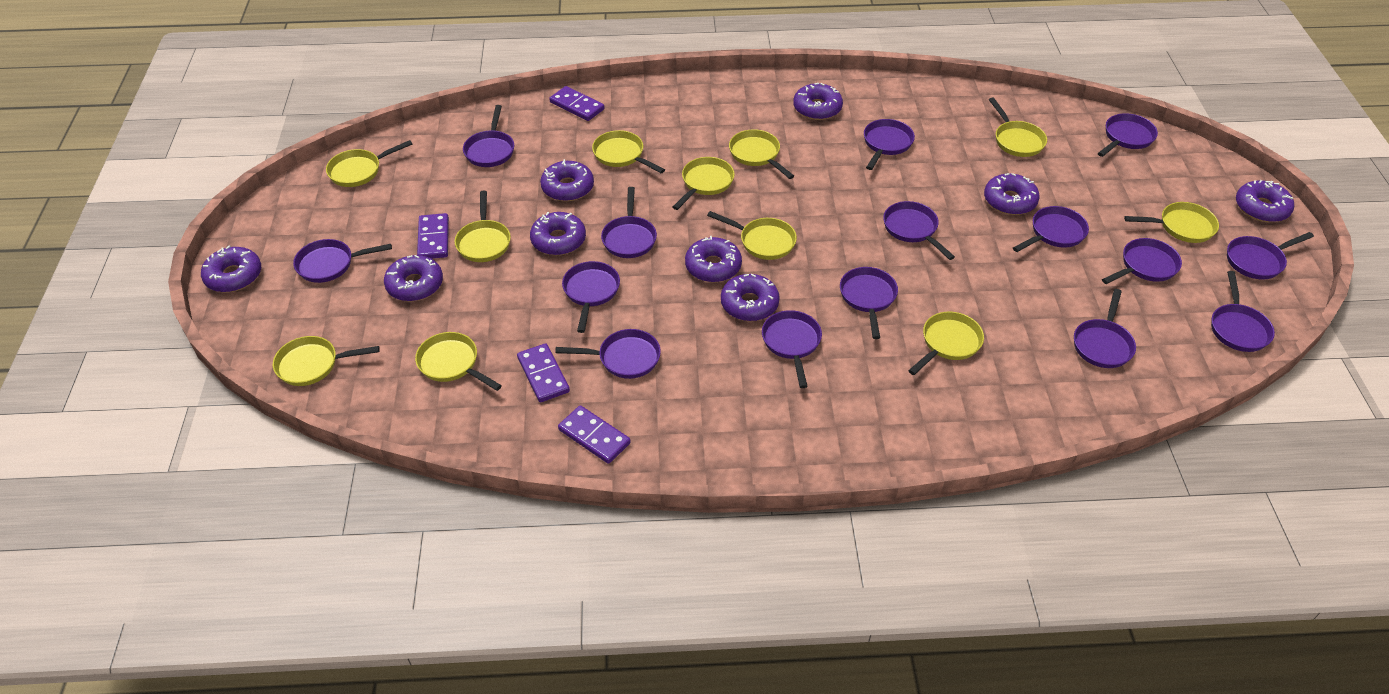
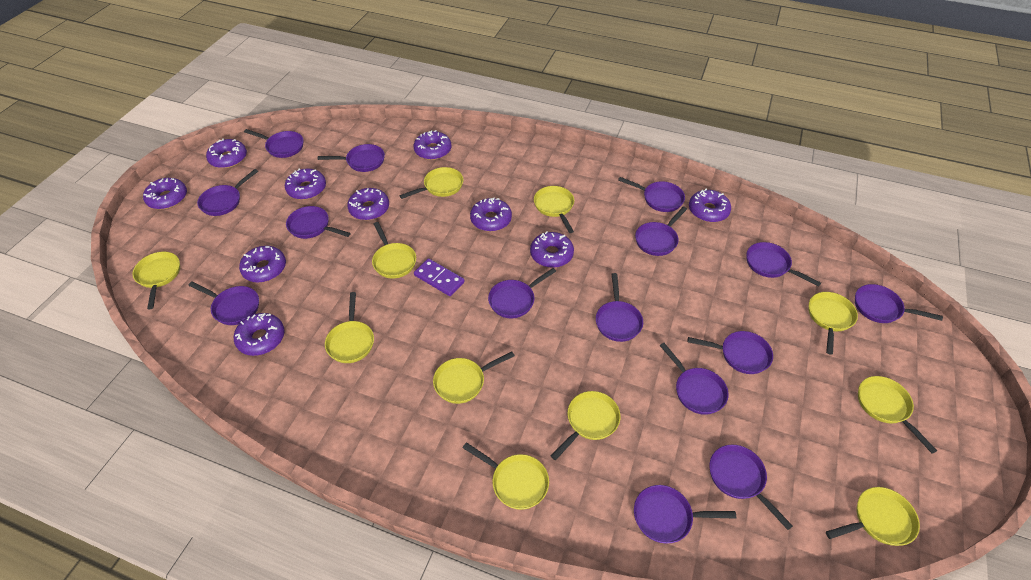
purple domino: 4 -> 1
purple donut: 9 -> 10

